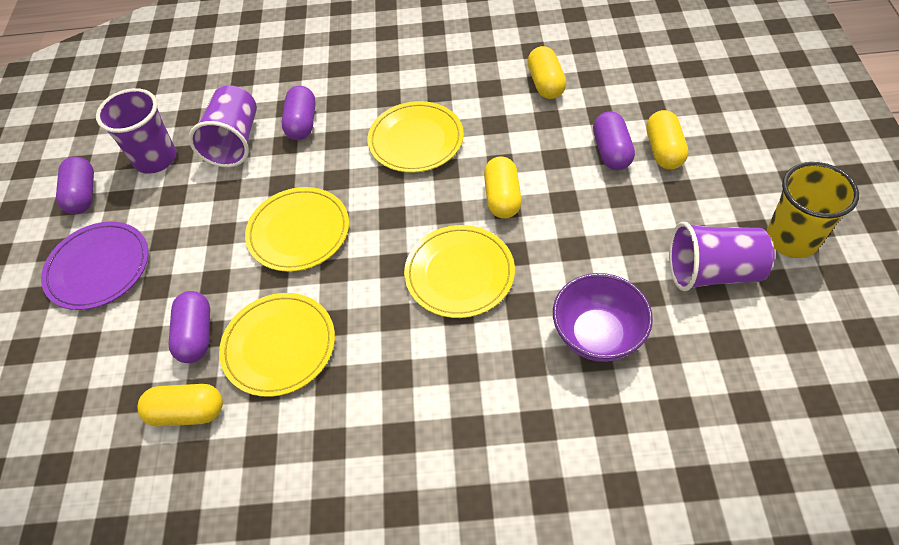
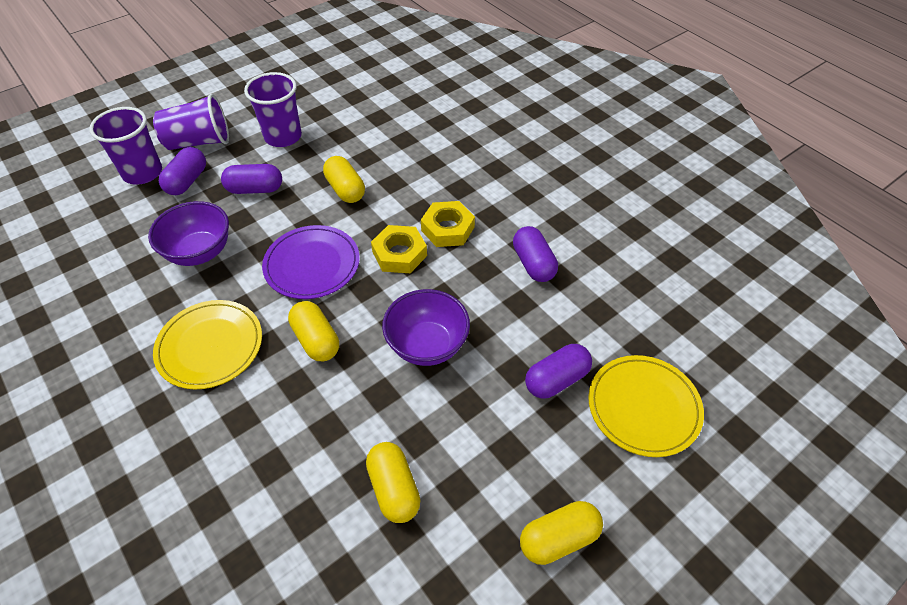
purple bowl: 1 -> 2
yellow cup: 1 -> 0
yellow nut: 0 -> 2
yellow plate: 4 -> 2

